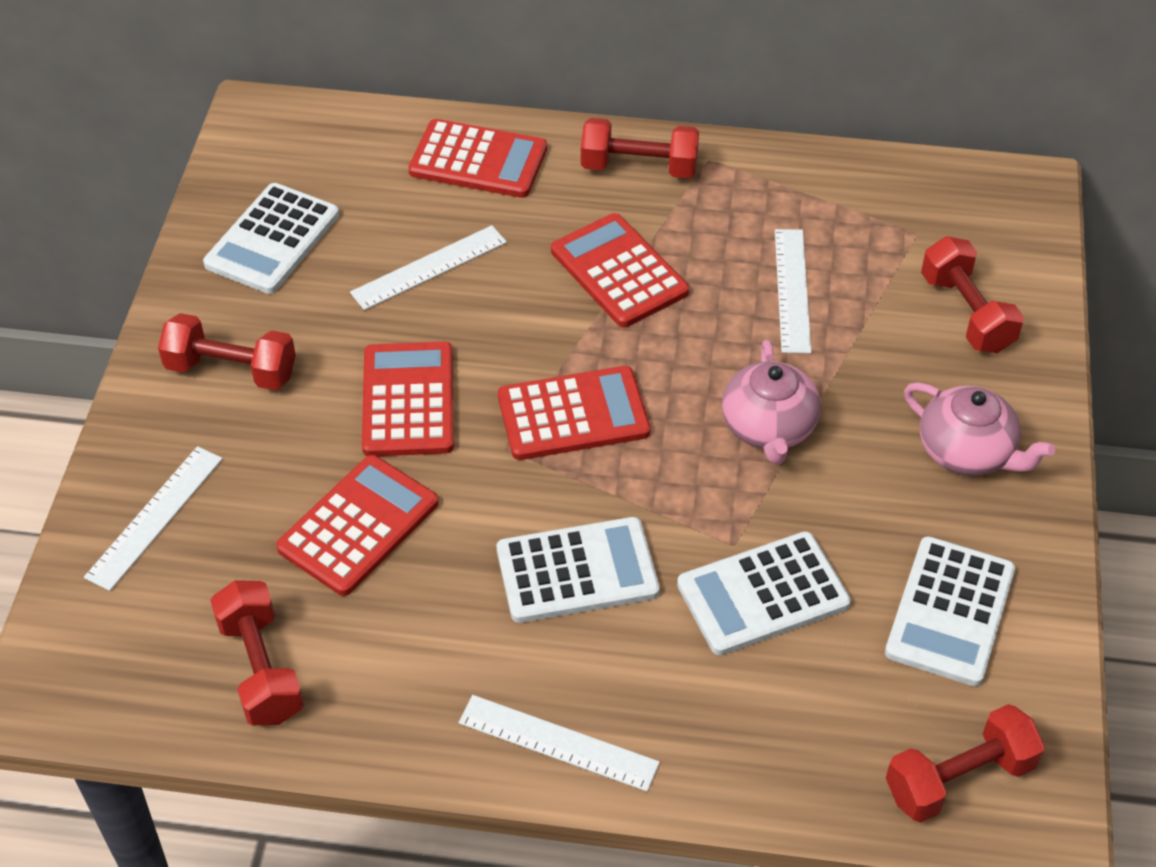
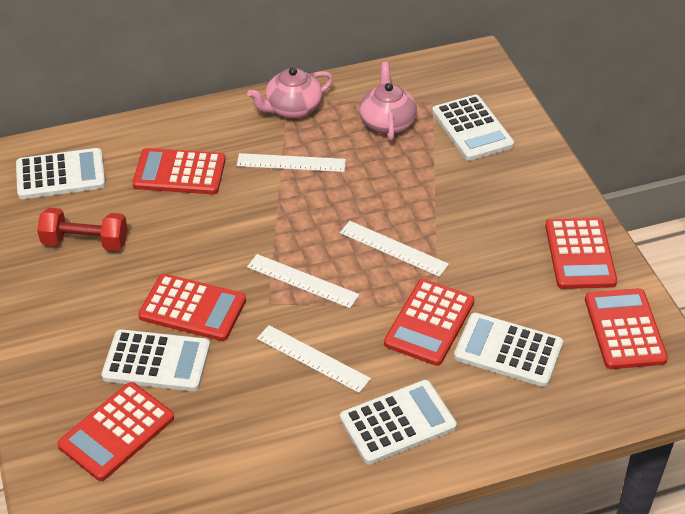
red calculator: 5 -> 6
red dumbbell: 5 -> 1
white calculator: 4 -> 5

